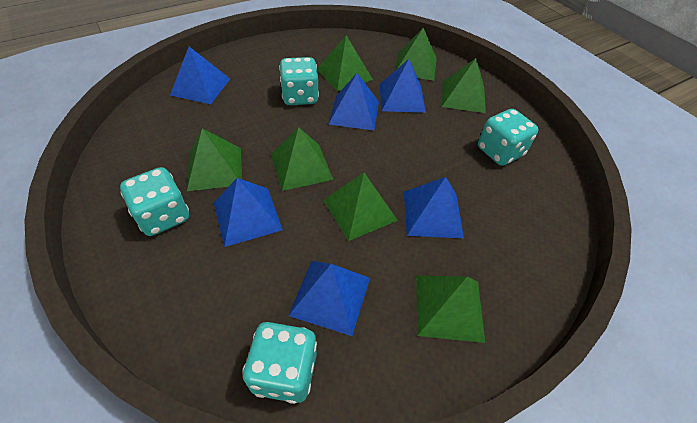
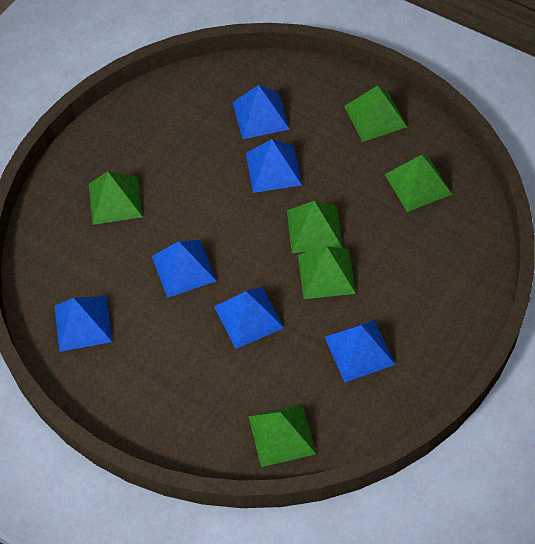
green pyramid: 7 -> 6
turquoise dice: 4 -> 0

